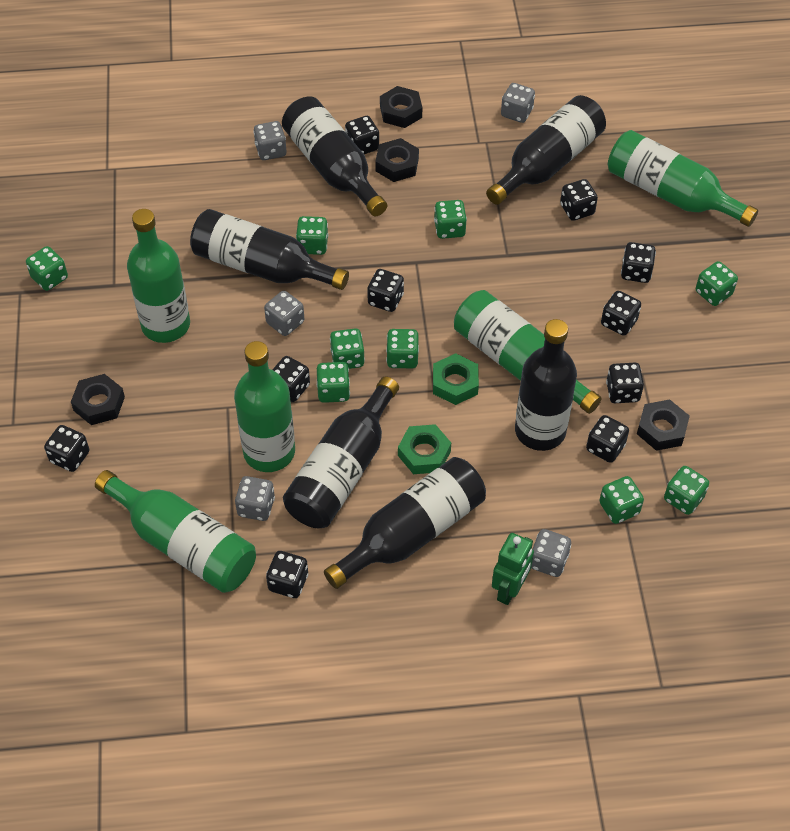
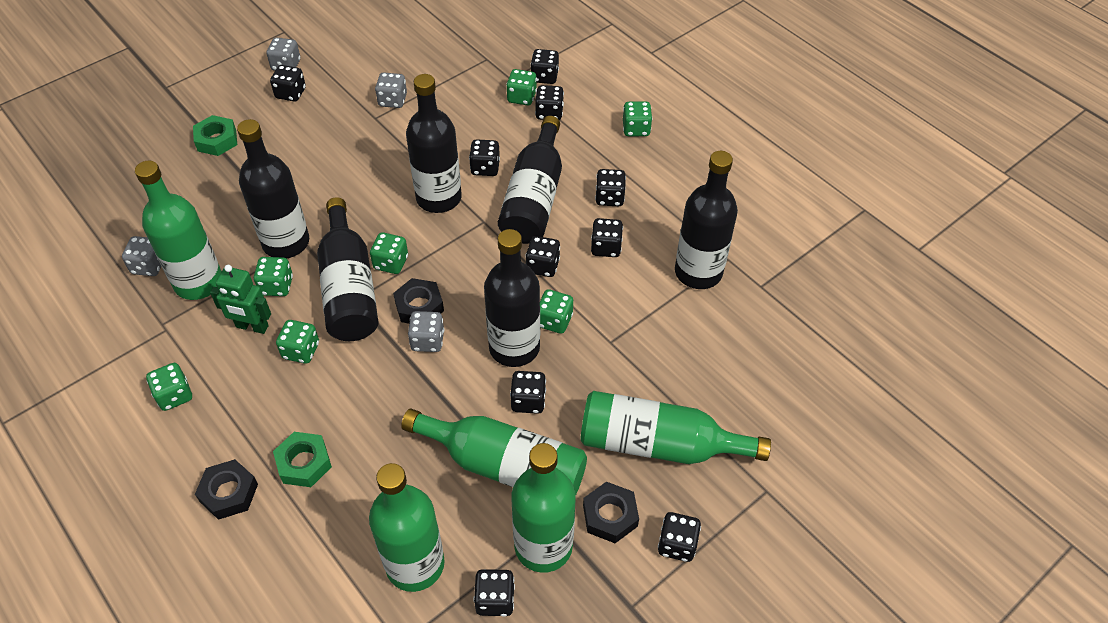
black nut: 4 -> 3
green dice: 9 -> 7
grey dice: 5 -> 4

